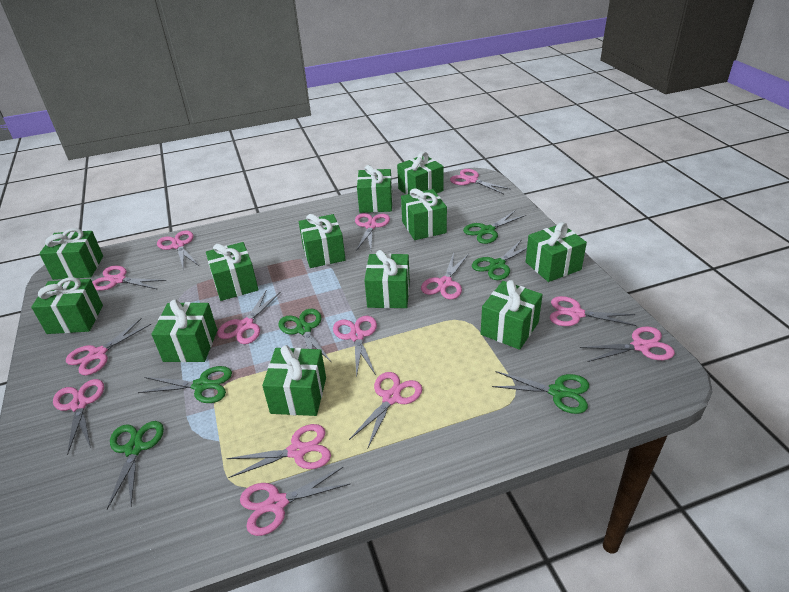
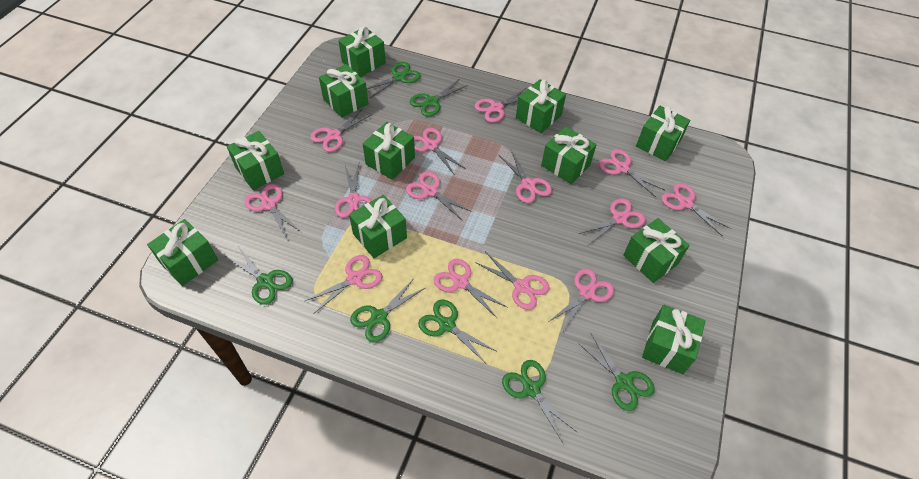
green gift: 12 -> 11
green scissors: 6 -> 7

